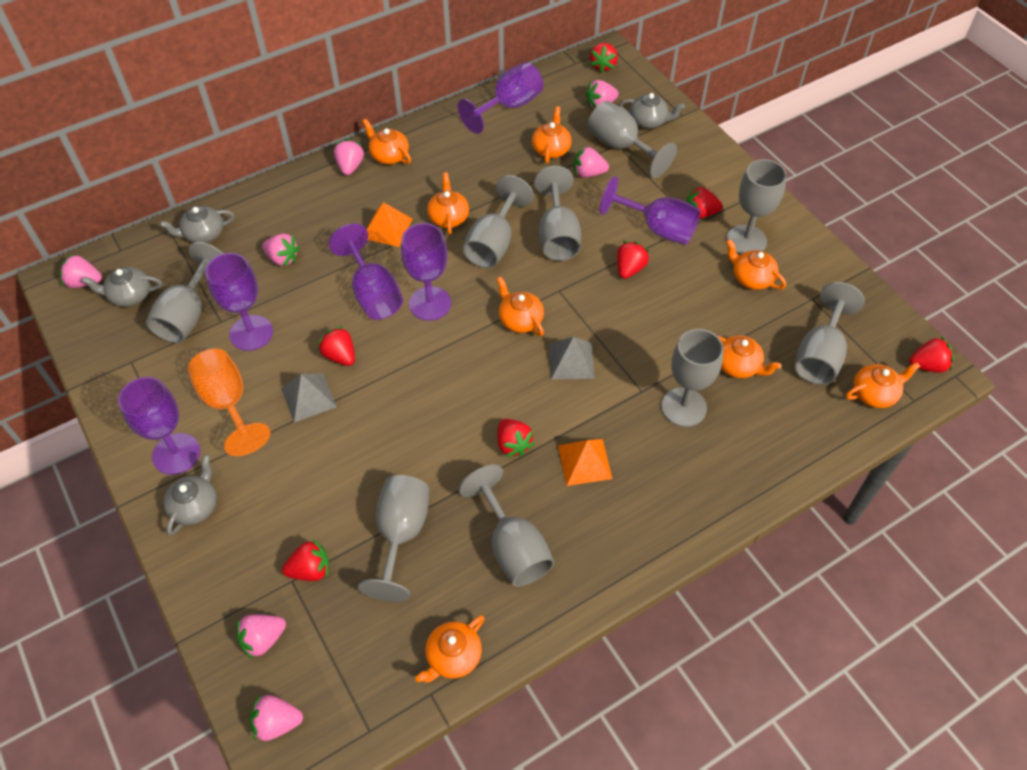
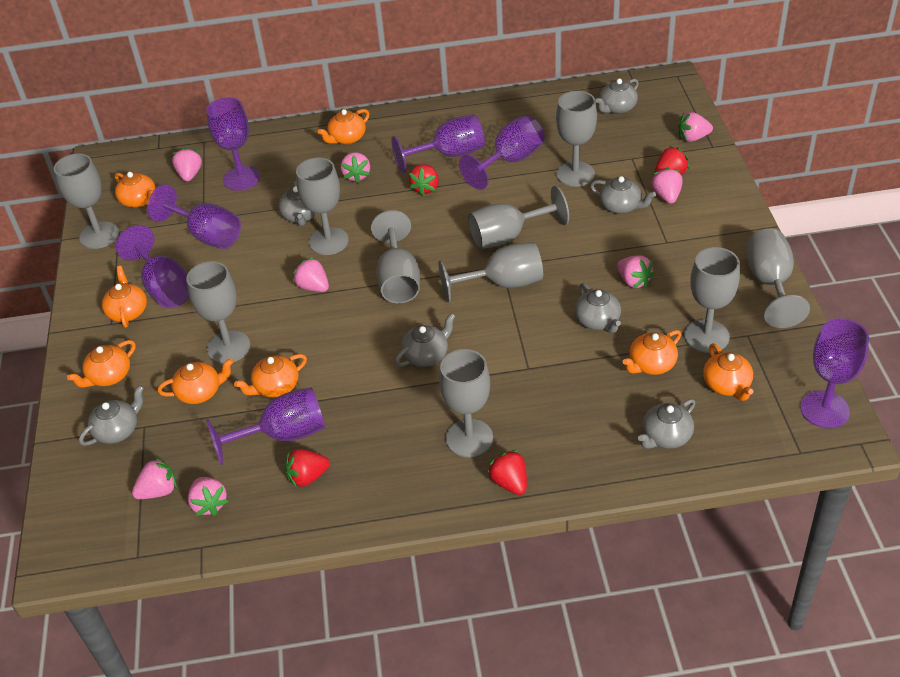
grey goblet: 9 -> 10
grey pyramid: 2 -> 0
grey teapot: 4 -> 7
orange goblet: 1 -> 0
orange pyramid: 2 -> 0
pink strawberry: 7 -> 8
purple goblet: 6 -> 7
red strawberry: 7 -> 4

